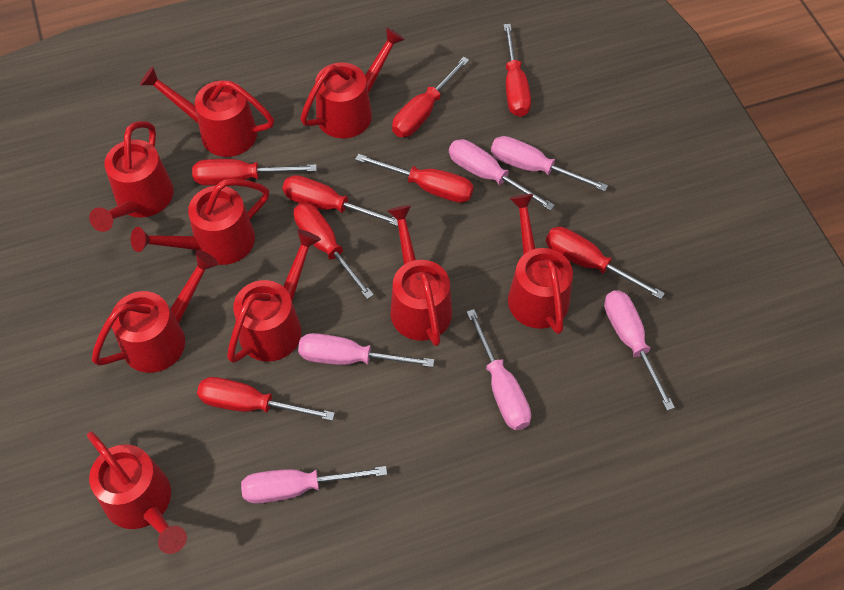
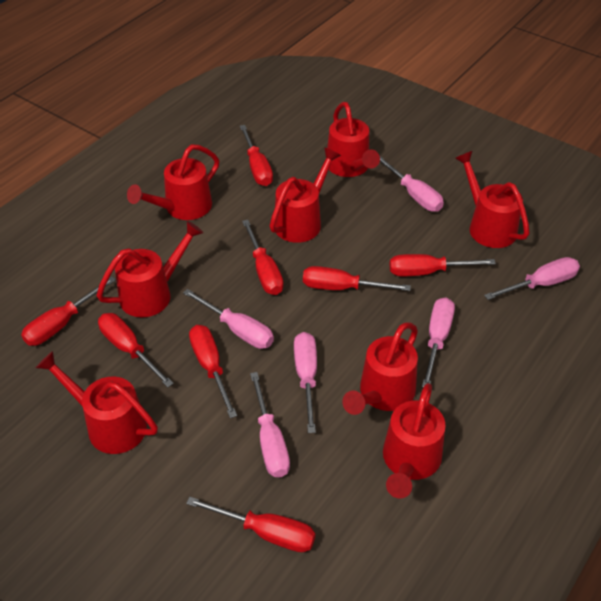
red watering can: 9 -> 8

